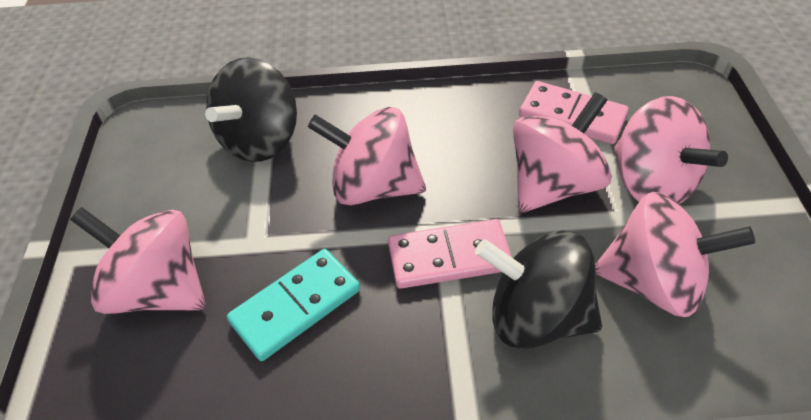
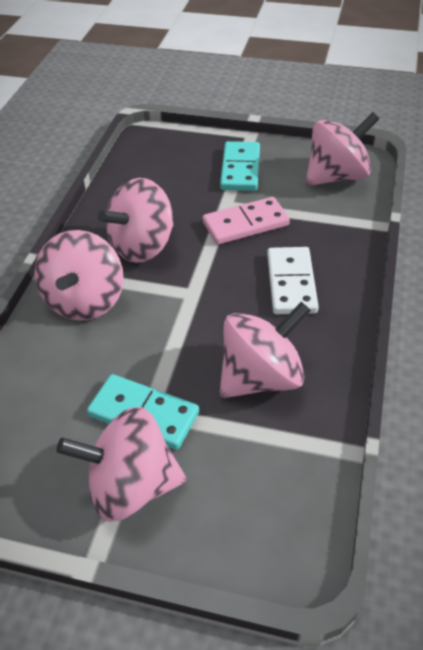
black spinning top: 2 -> 0
pink domino: 2 -> 1
turquoise domino: 1 -> 2
white domino: 0 -> 1

